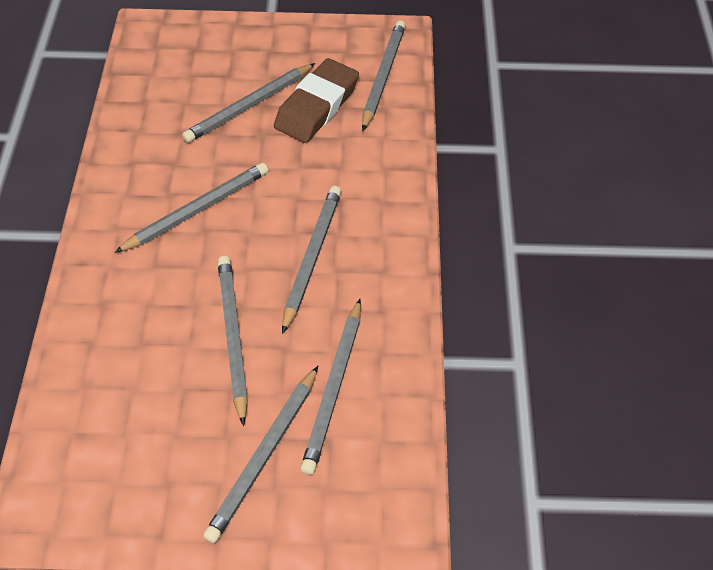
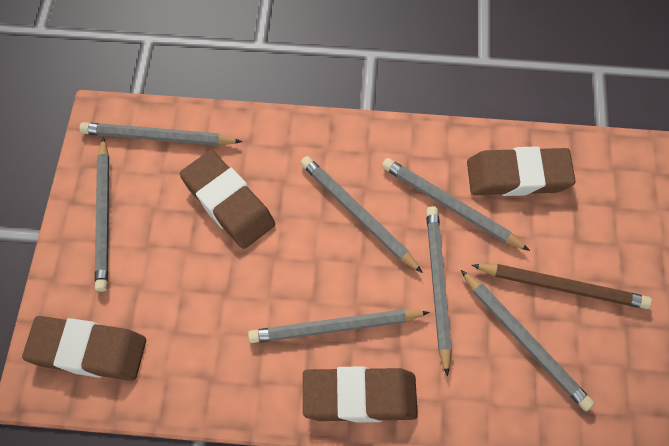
brown eraser: 1 -> 4
brown pencil: 0 -> 1

